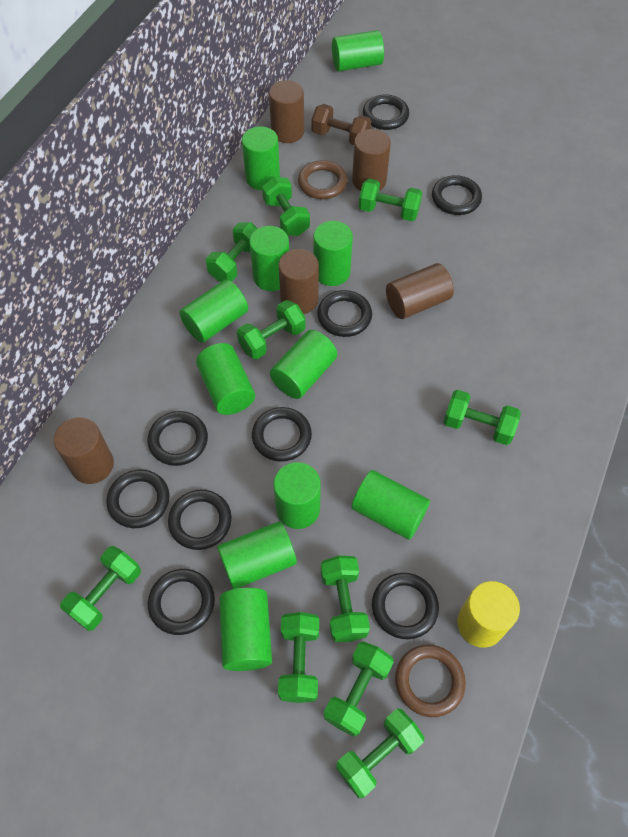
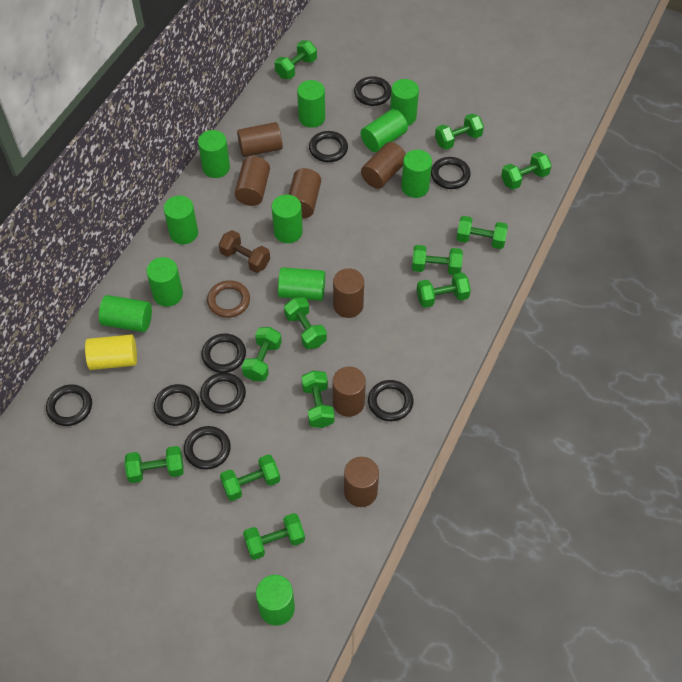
brown cylinder: 5 -> 7
brown ring: 2 -> 1
green dumbbell: 10 -> 12

